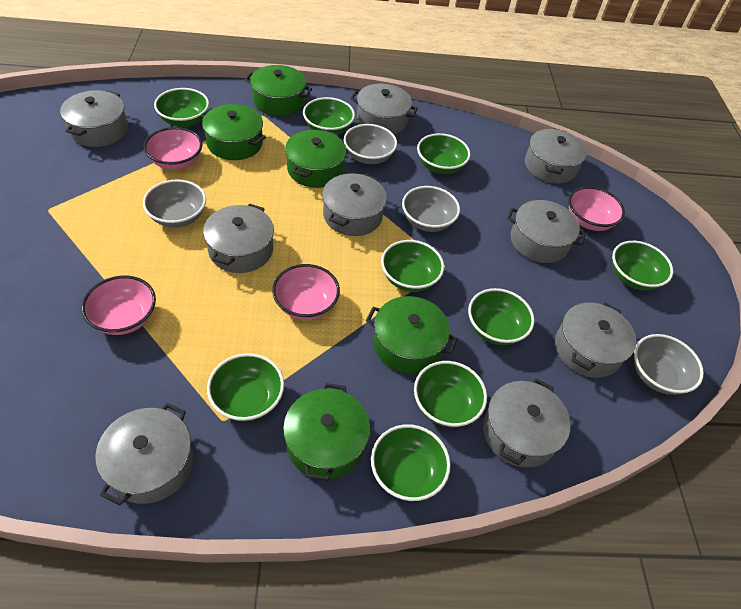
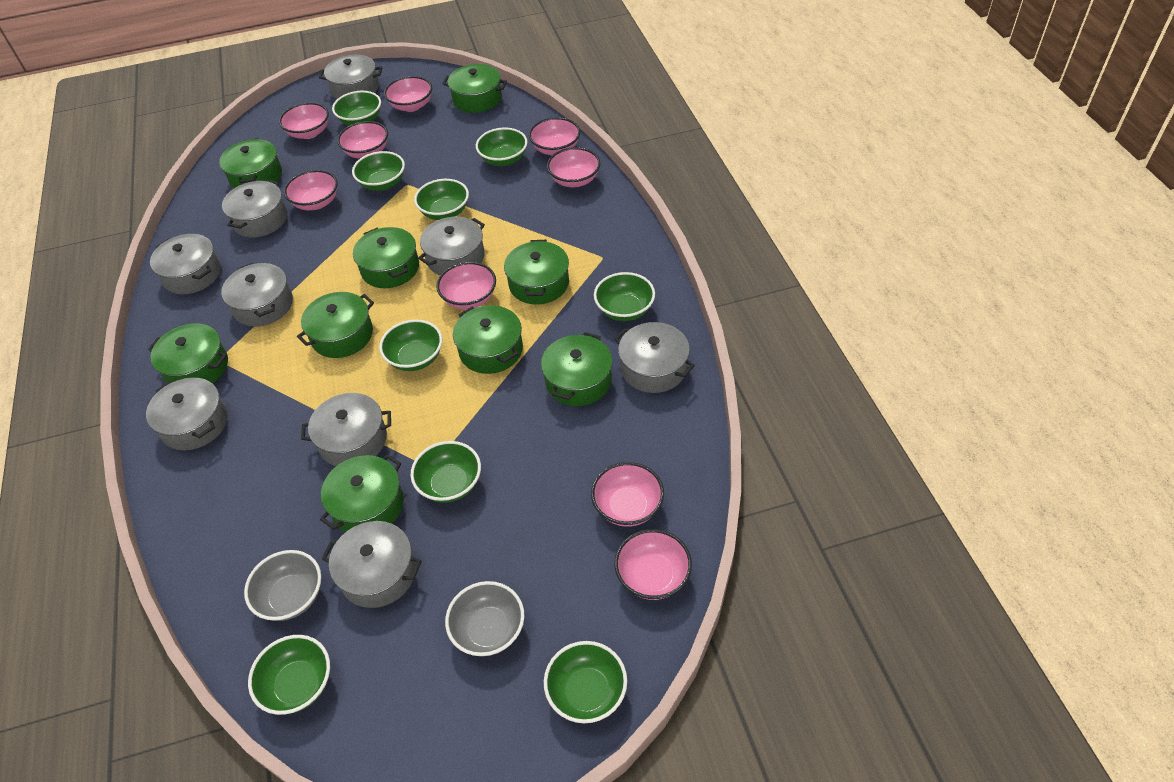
green pot: 5 -> 9
grey bowl: 4 -> 2
pink bowl: 4 -> 9

